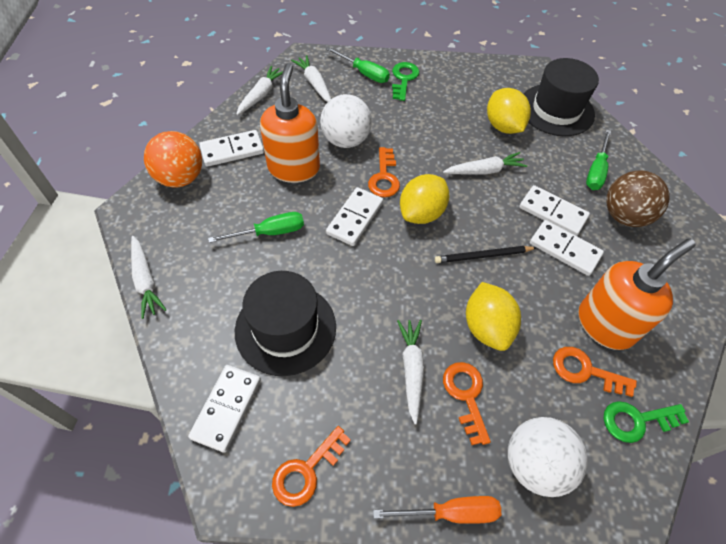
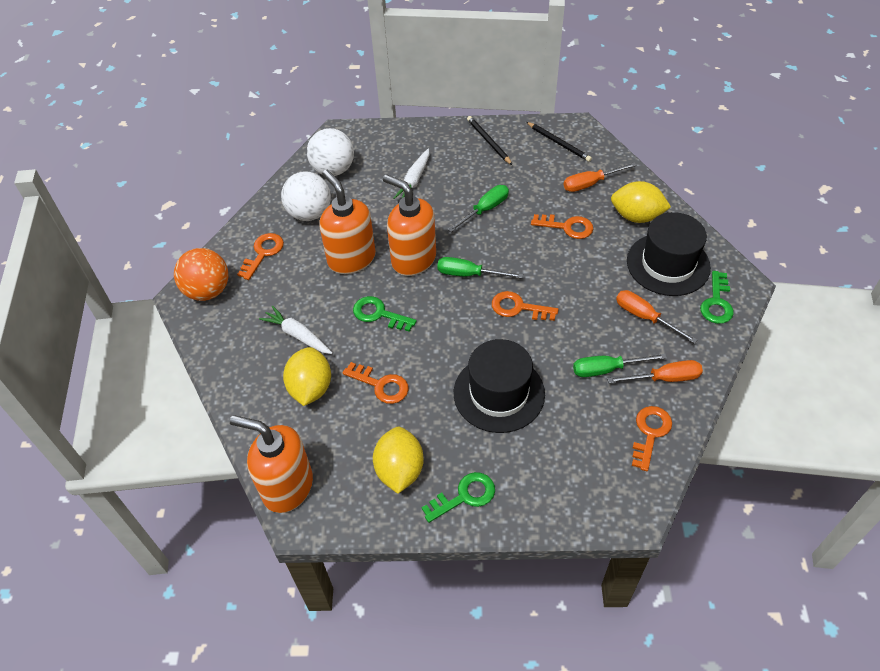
black pencil: 1 -> 2
brown ball: 1 -> 0
green key: 2 -> 3
orange key: 4 -> 5
orange screwdriver: 1 -> 3
orange soap dispenser: 2 -> 3
white carrot: 5 -> 2
white domino: 5 -> 0

